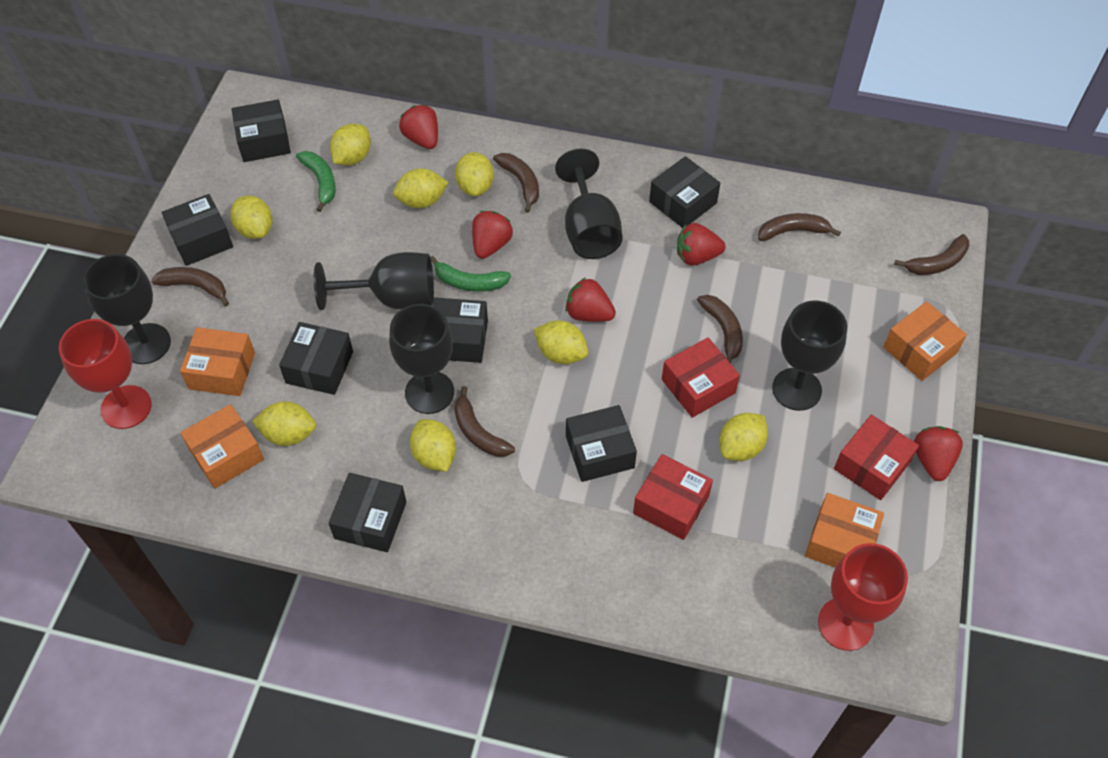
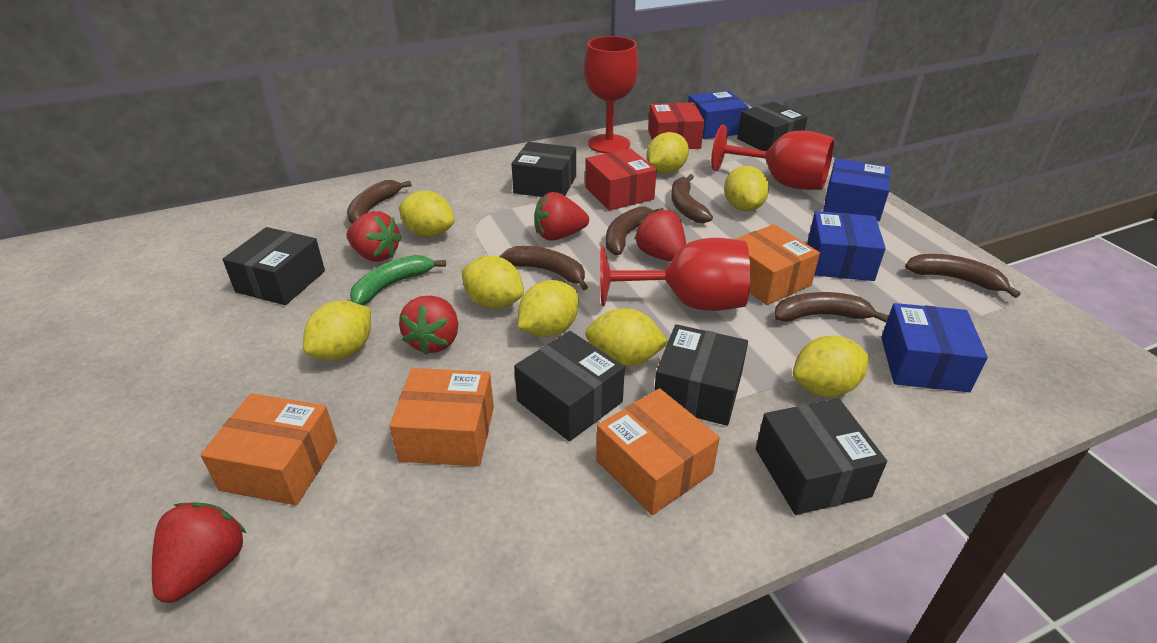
black box: 7 -> 6
black goblet: 5 -> 0
blue box: 0 -> 4
green banana: 2 -> 1
red box: 3 -> 2
red goblet: 2 -> 3

